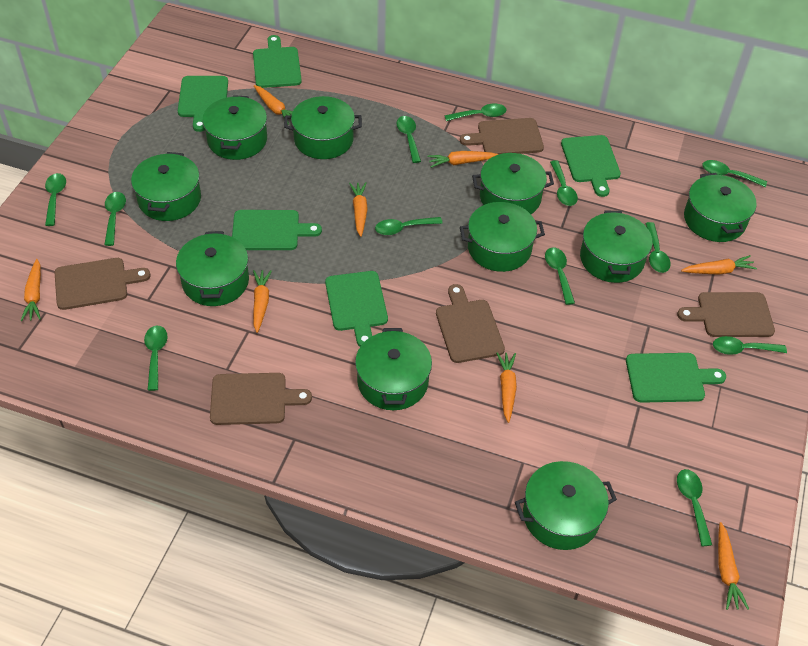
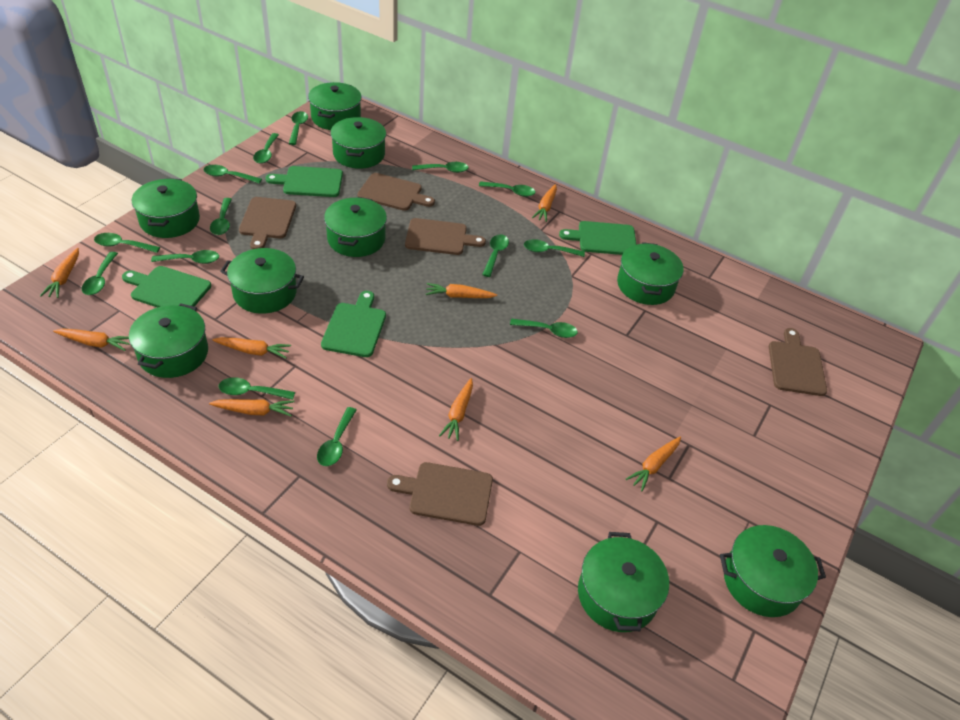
green cutting board: 6 -> 4
green pot: 10 -> 9
green spoon: 12 -> 14

